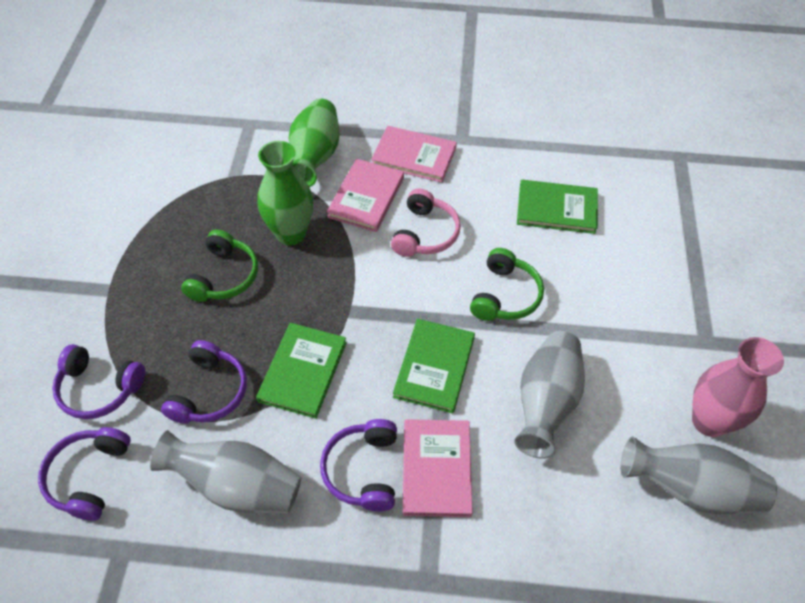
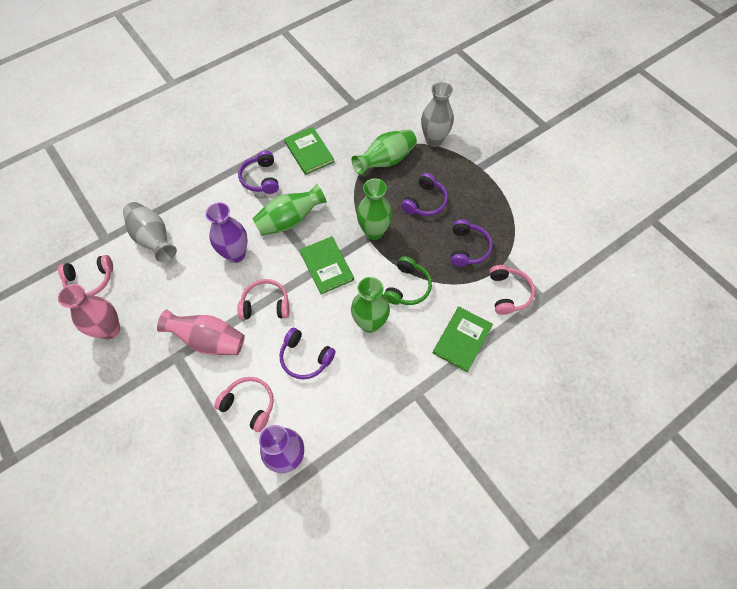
green headphones: 2 -> 1
green vase: 2 -> 4
grey vase: 3 -> 2
pink book: 3 -> 0
pink headphones: 1 -> 4
pink vase: 1 -> 2
purple vase: 0 -> 2

